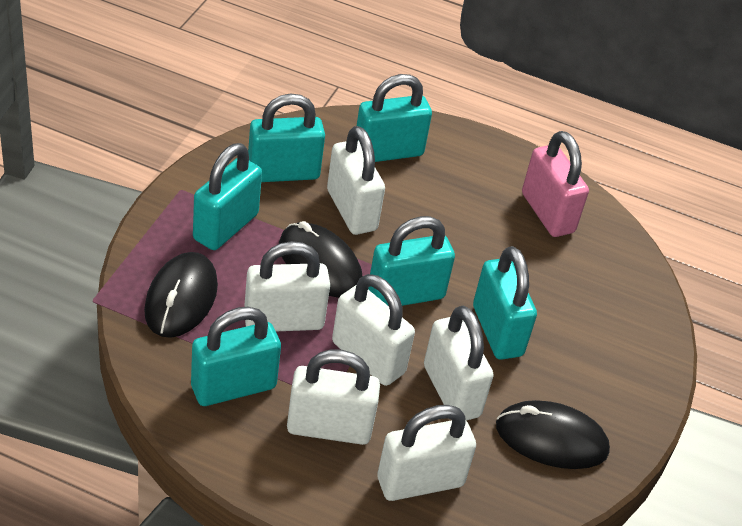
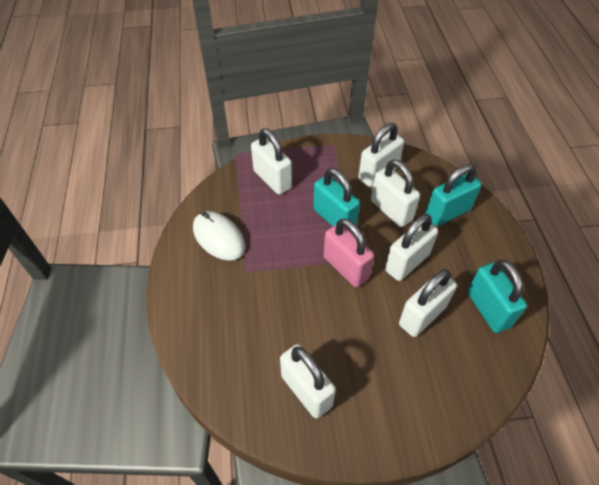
black mouse: 3 -> 0
turquoise padlock: 6 -> 3
white mouse: 0 -> 1

